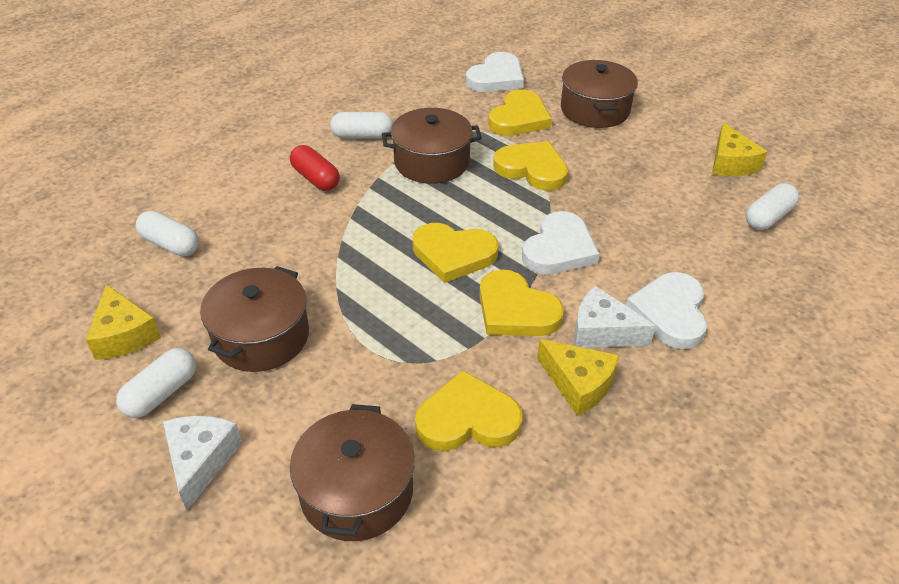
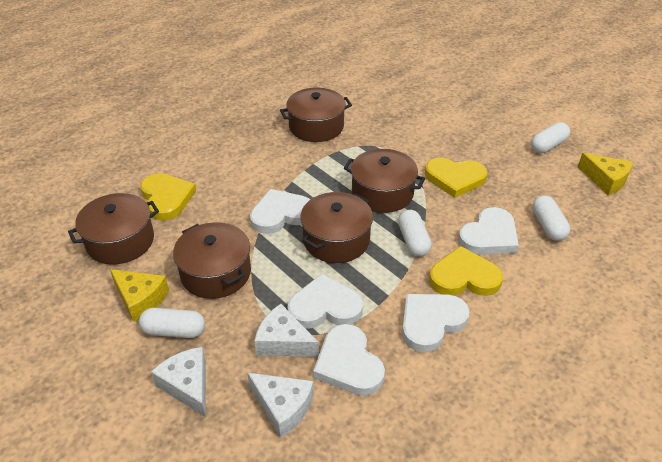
brown pot: 4 -> 5
red capsule: 1 -> 0
white cheese: 2 -> 3
white heart: 3 -> 5
yellow cheese: 3 -> 2
yellow heart: 5 -> 3

